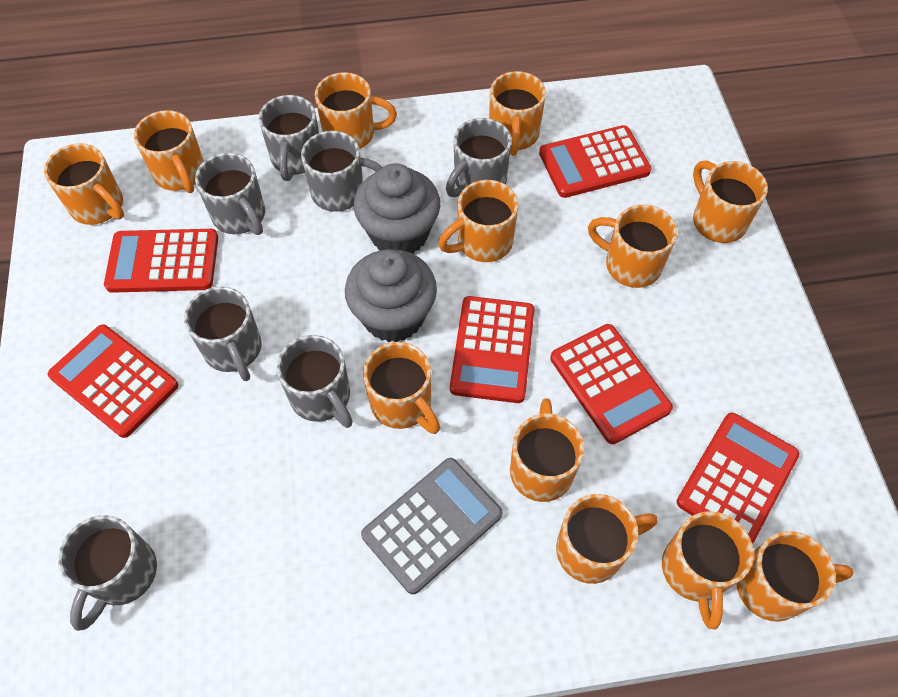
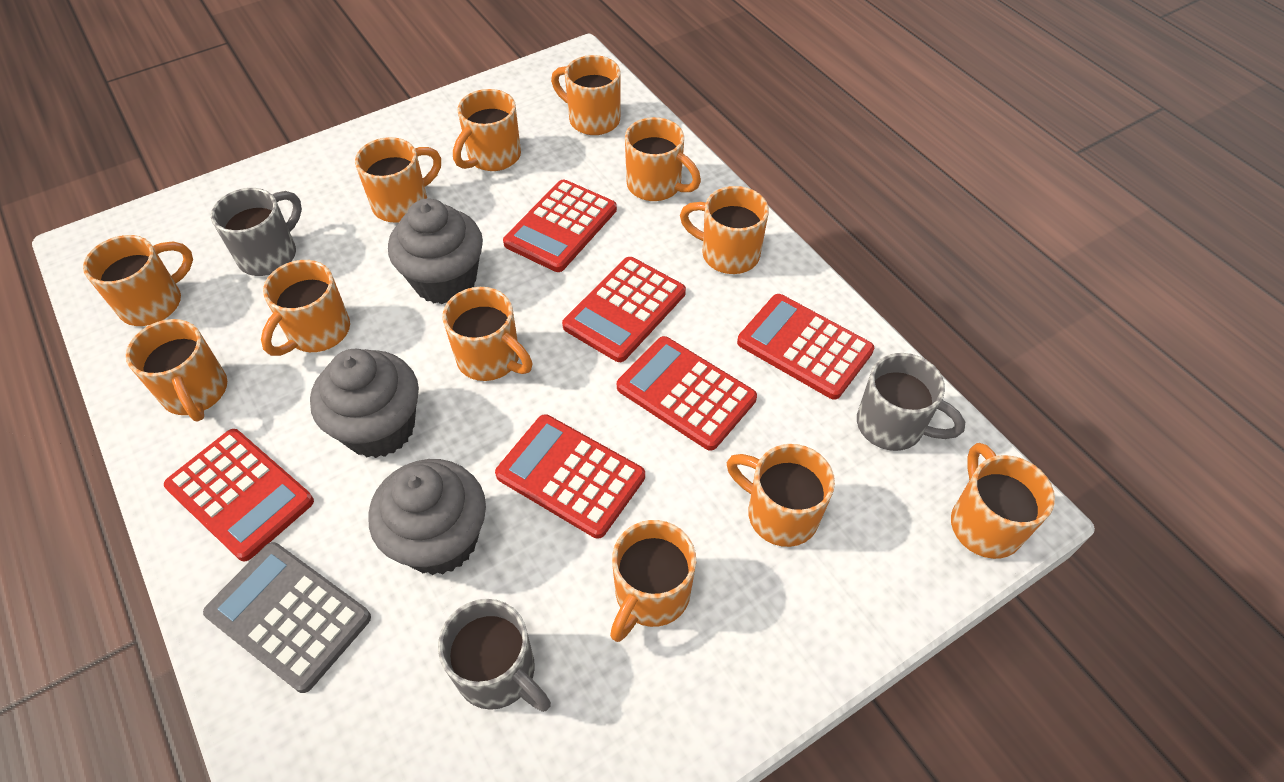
grey cupcake: 2 -> 3
grey mug: 7 -> 3

